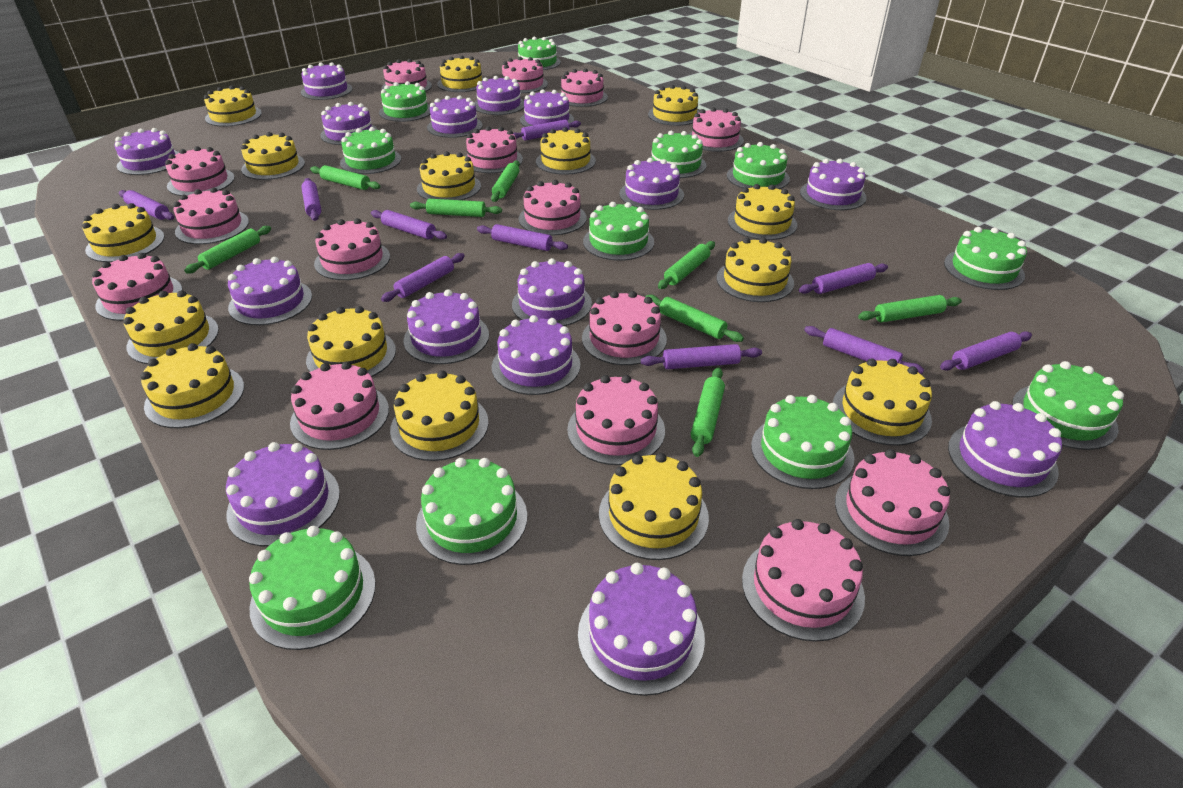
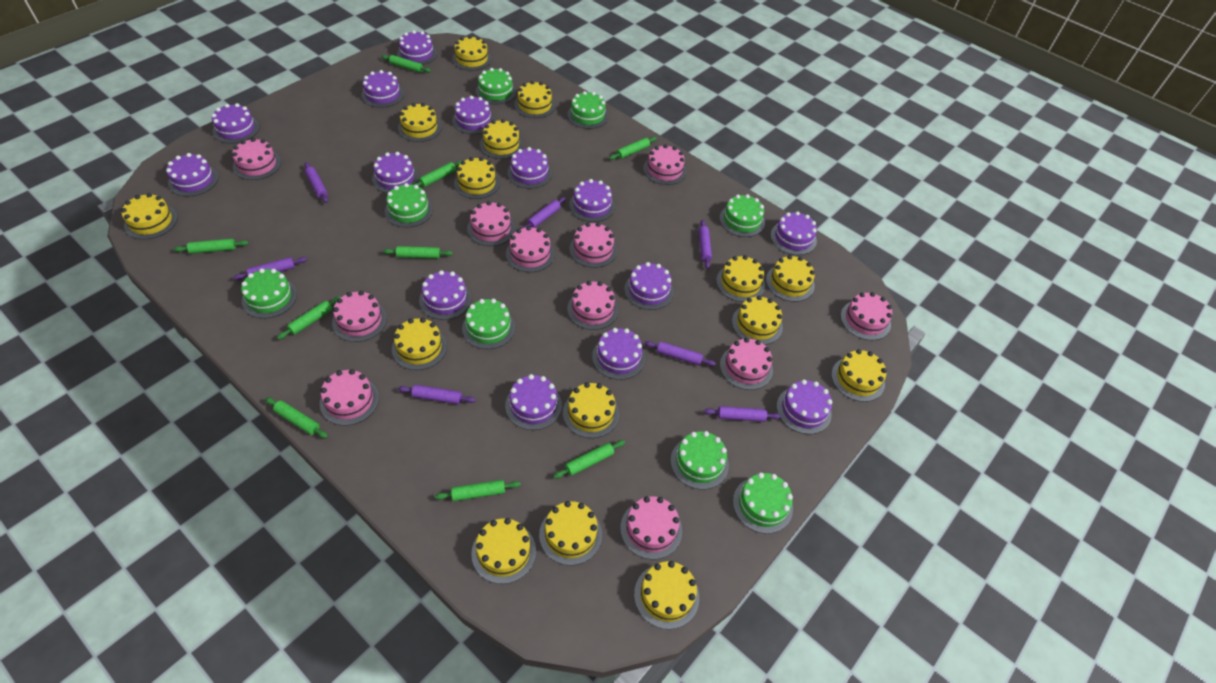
green cake: 11 -> 8
green rolling pin: 8 -> 9
pink cake: 15 -> 11
purple cake: 15 -> 14
purple rolling pin: 10 -> 7

